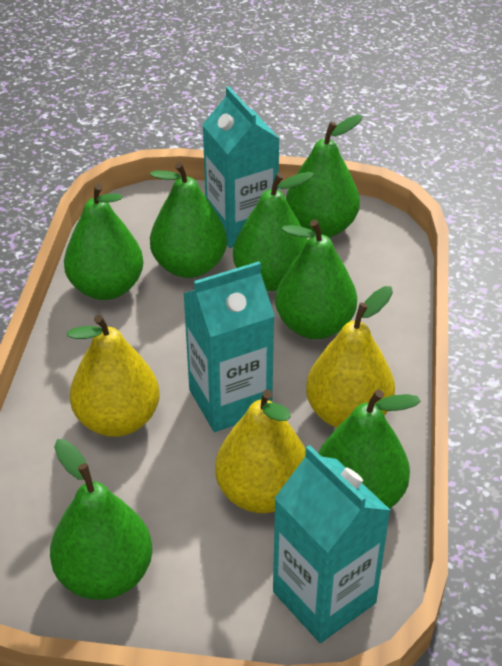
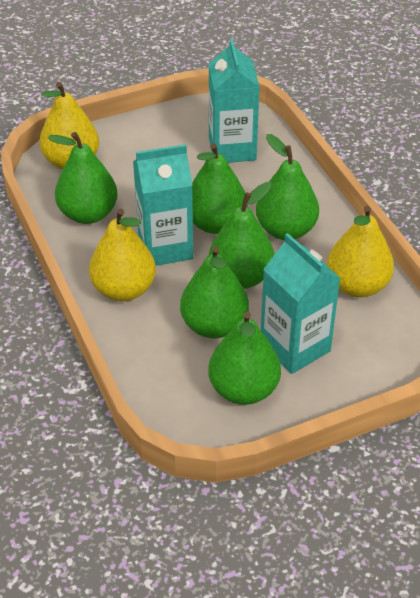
green pear: 7 -> 6

